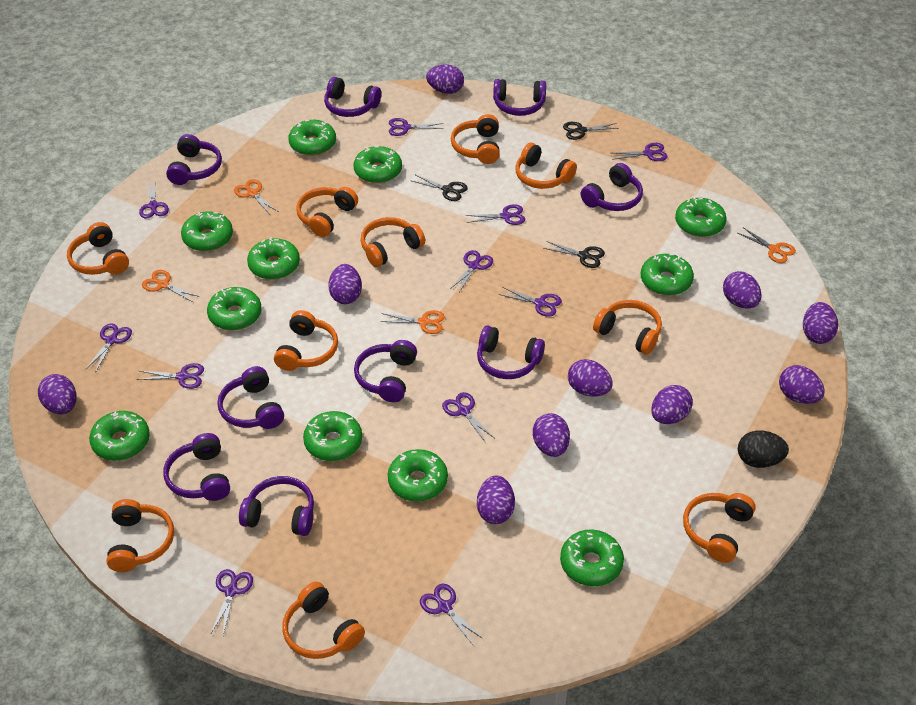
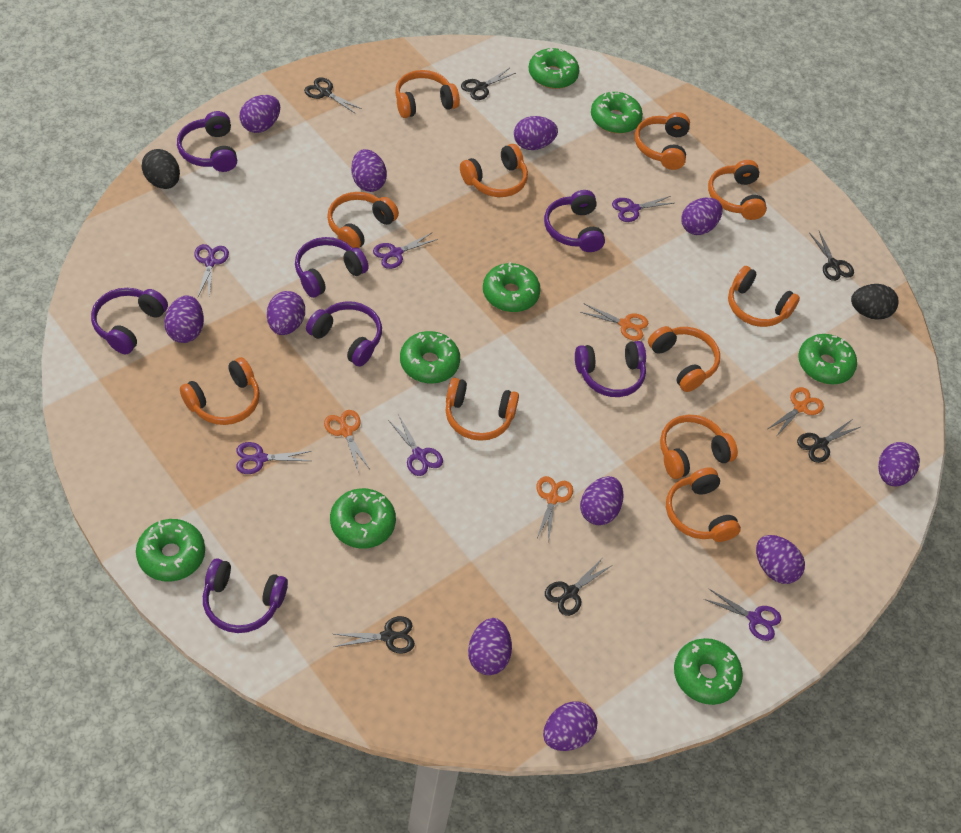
black egg: 1 -> 2
black scissors: 3 -> 6
green donut: 11 -> 8
orange headphones: 10 -> 11
purple egg: 10 -> 11
purple headphones: 9 -> 7
purple scissors: 11 -> 6

